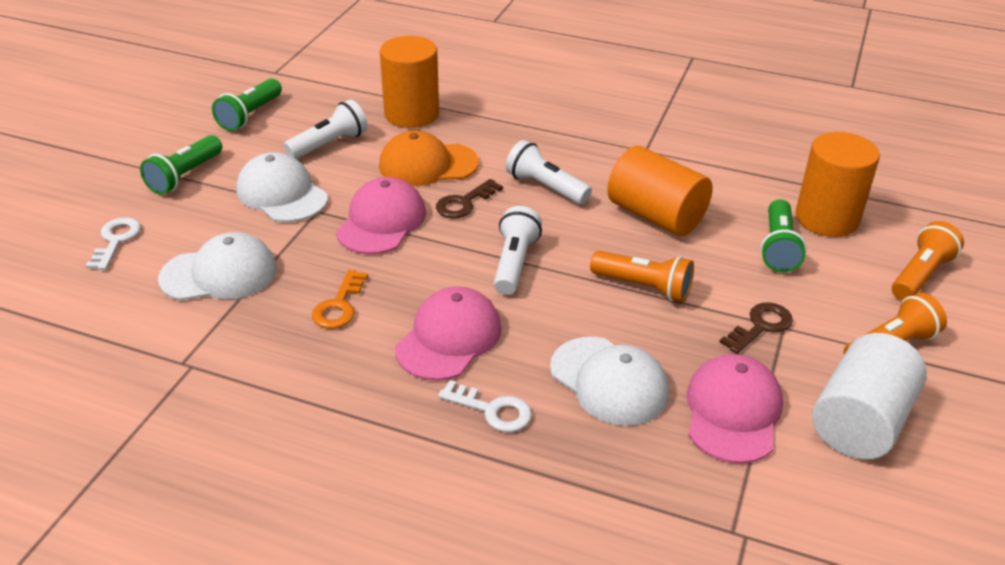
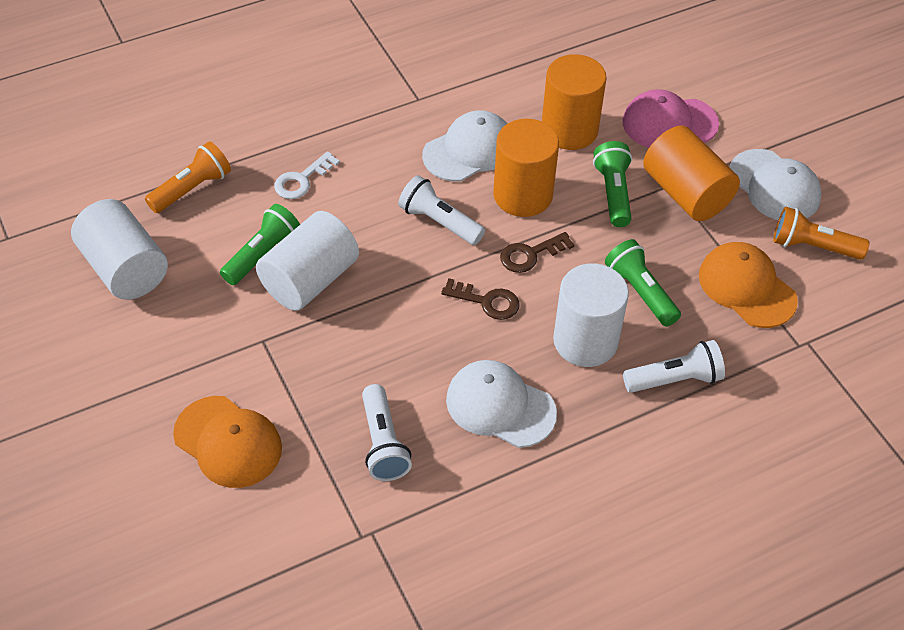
orange cap: 1 -> 2
orange flashlight: 3 -> 2
orange key: 1 -> 0
pink cap: 3 -> 1
white cylinder: 1 -> 3
white key: 2 -> 1

